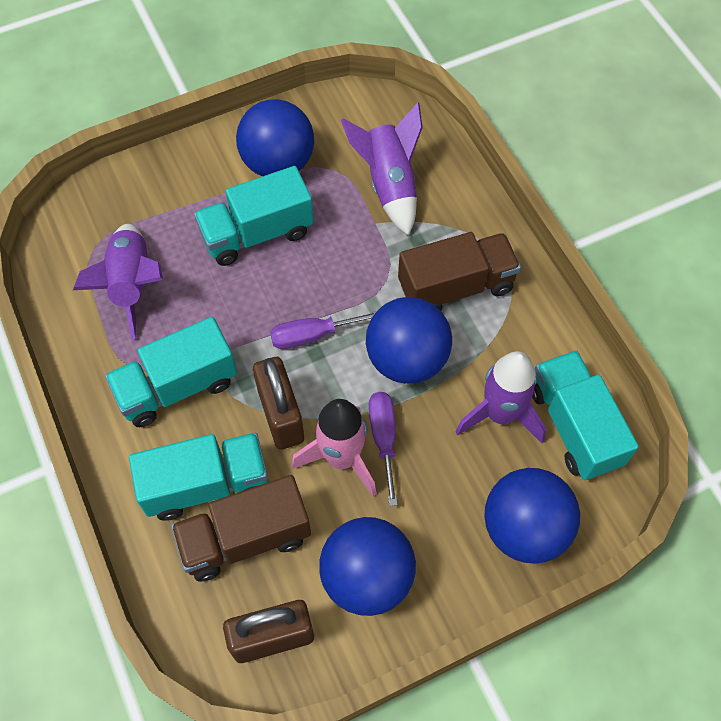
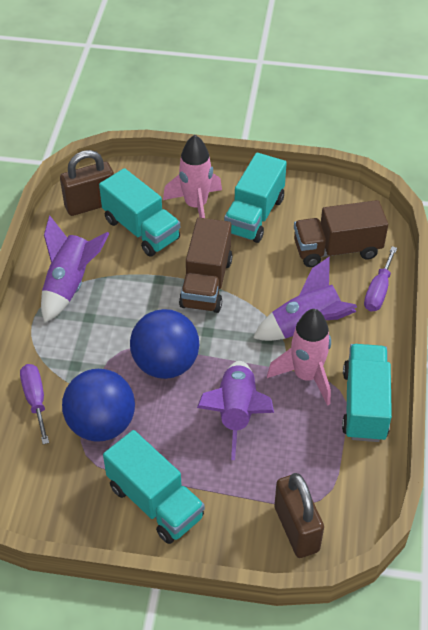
blue ball: 4 -> 2
pink rocket: 1 -> 2

